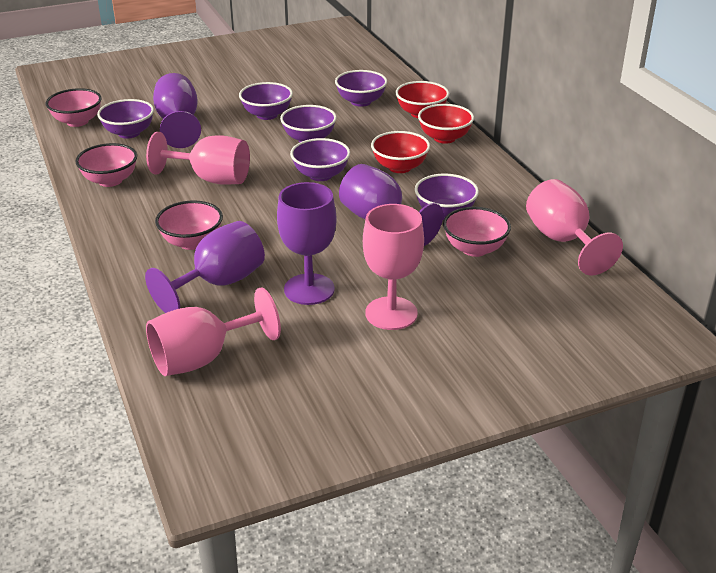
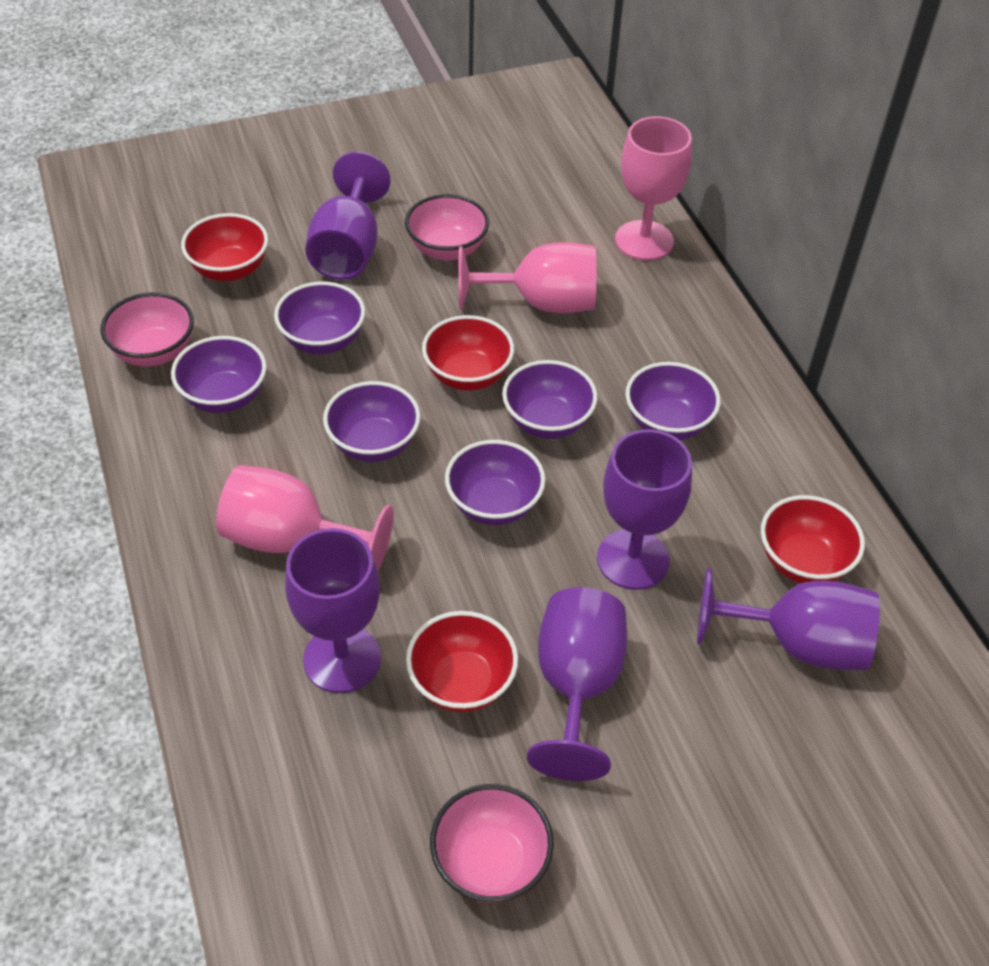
pink bowl: 4 -> 3
pink goblet: 4 -> 3
purple goblet: 4 -> 5
red bowl: 3 -> 4

